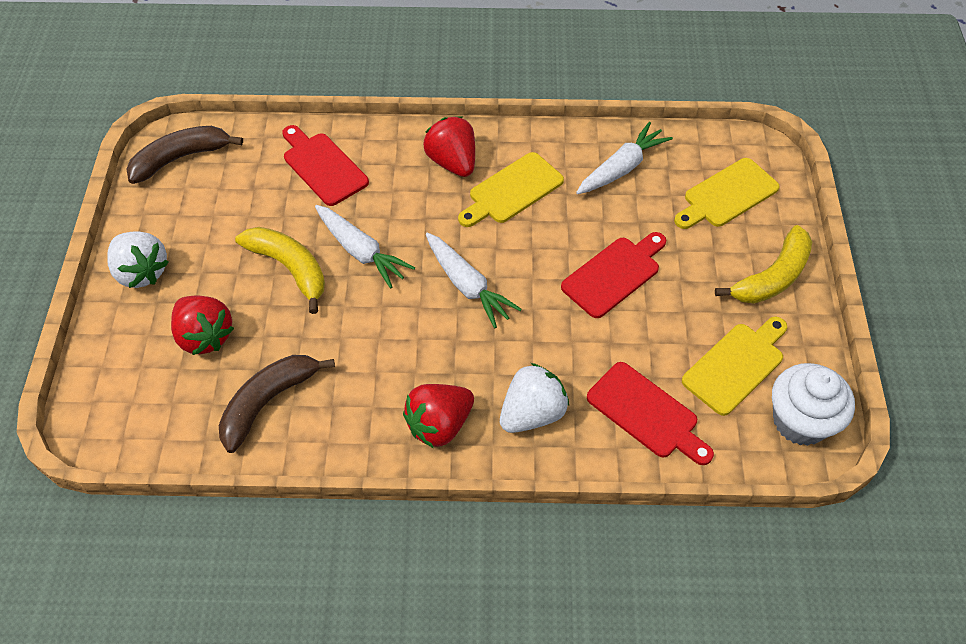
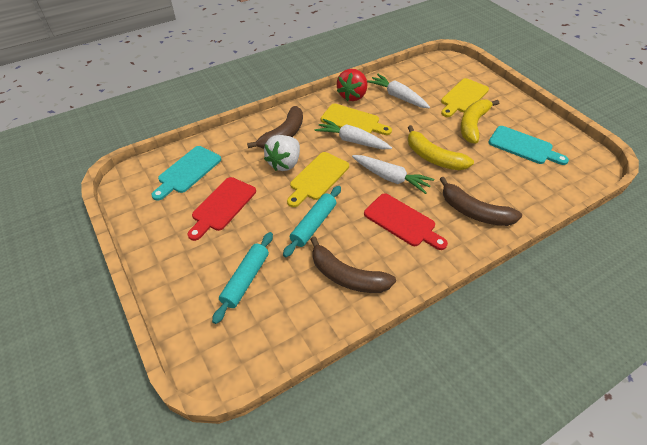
brown banana: 2 -> 3
red cutting board: 3 -> 2
red strawberry: 3 -> 1
turquoise cutting board: 0 -> 2
turquoise rolling pin: 0 -> 2
white cupcake: 1 -> 0
white strawberry: 2 -> 1

